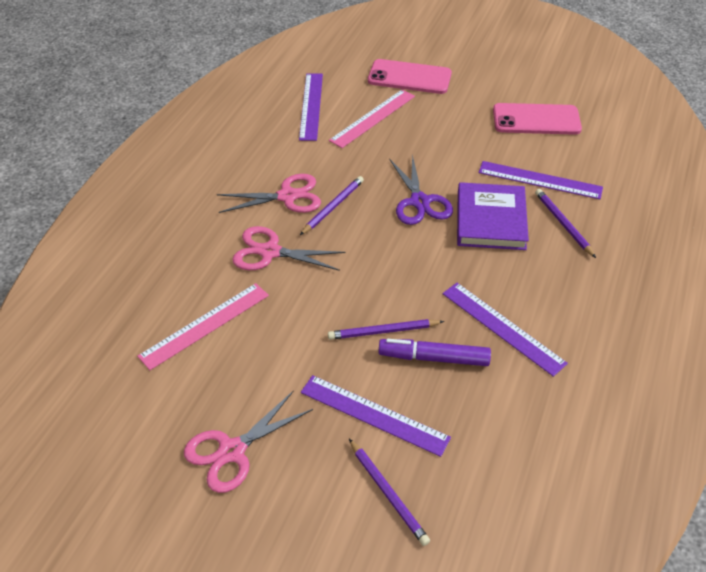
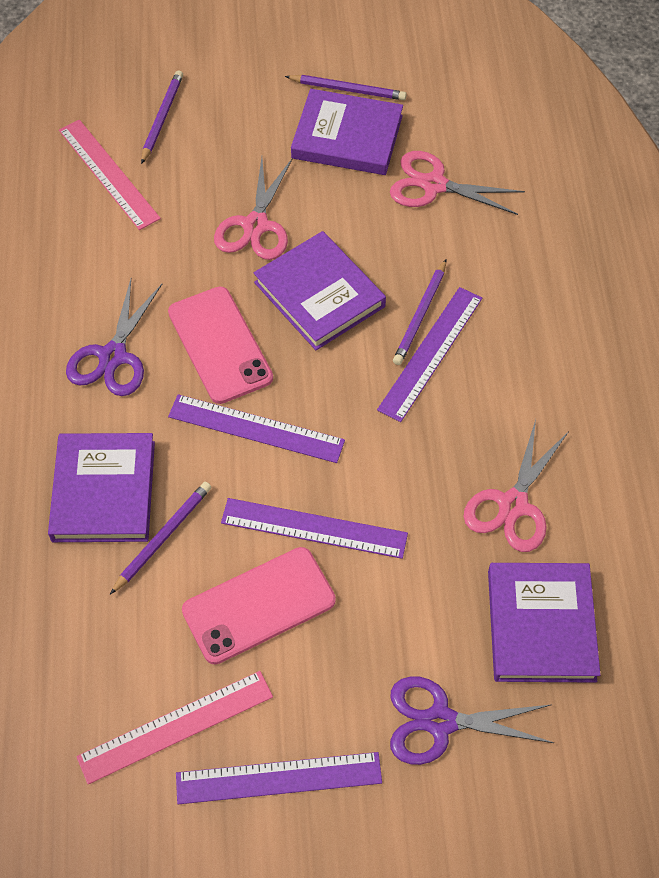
purple book: 1 -> 4
purple marker: 1 -> 0
purple scissors: 1 -> 2

